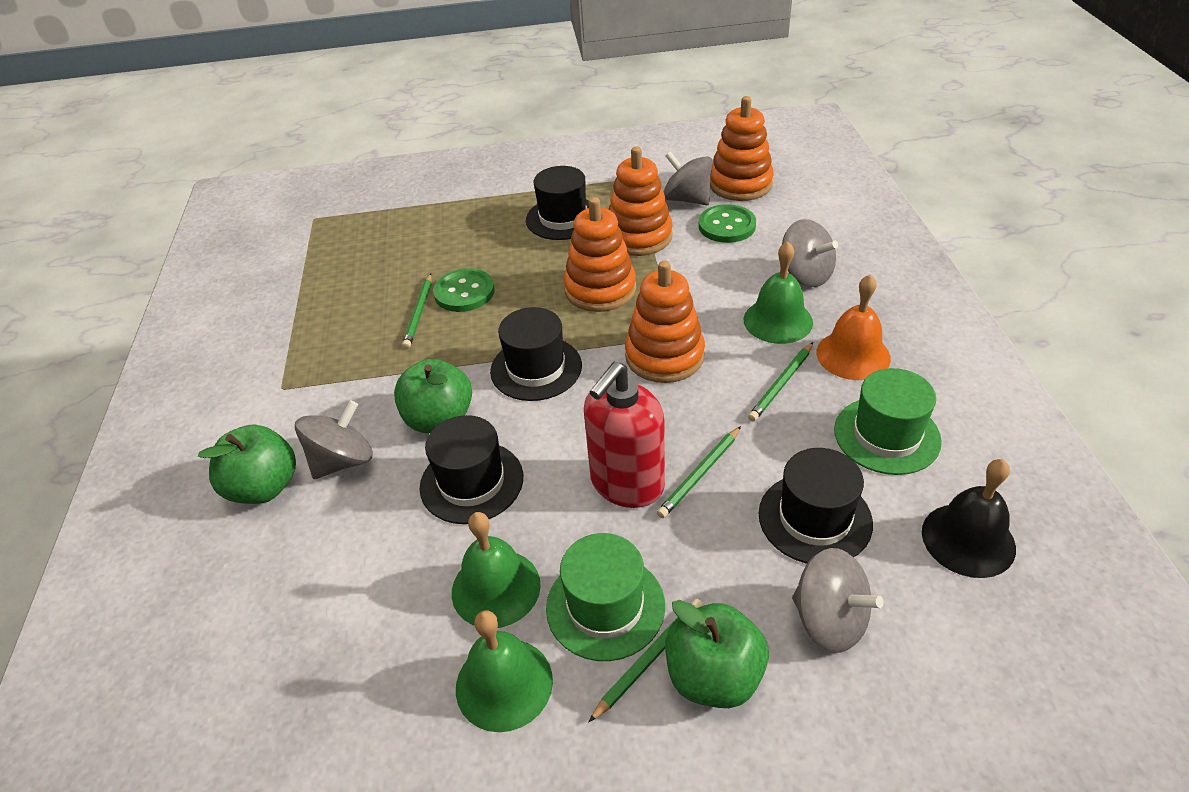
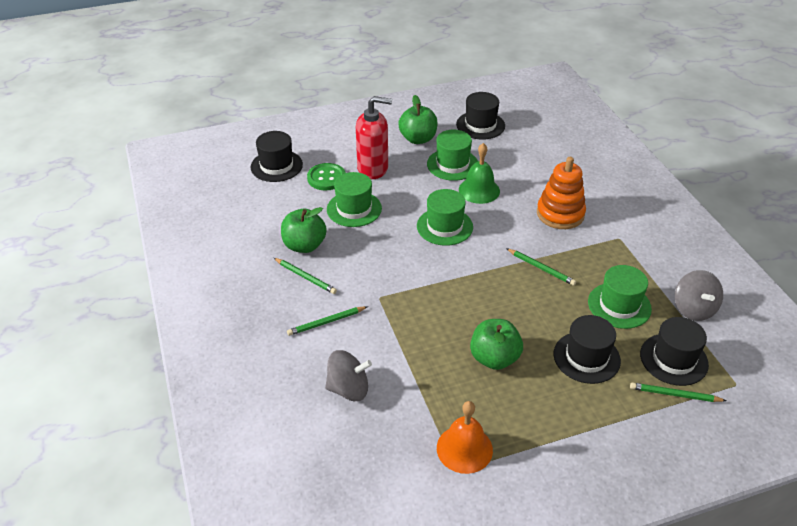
black bell: 1 -> 0
green bell: 3 -> 1
green button: 2 -> 1
green hat: 2 -> 4
grey spinning top: 4 -> 2
orange stacking toy: 4 -> 1

